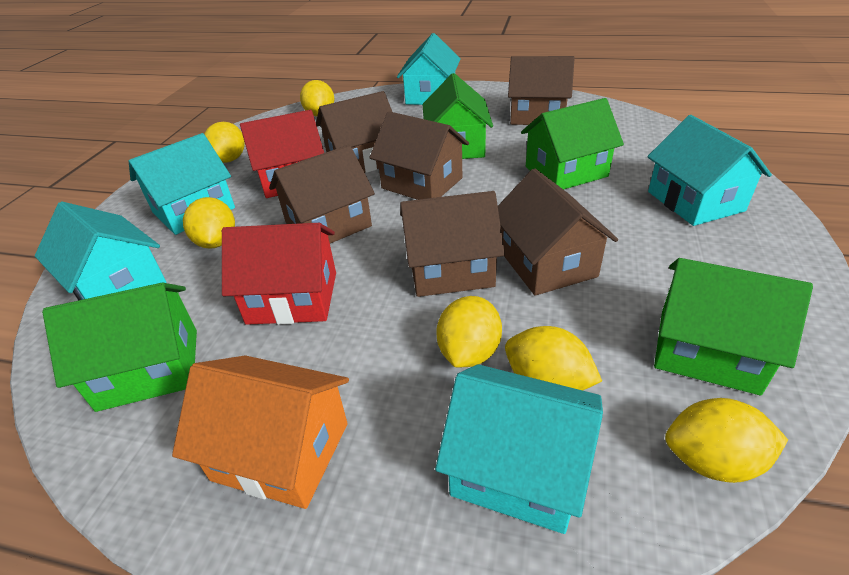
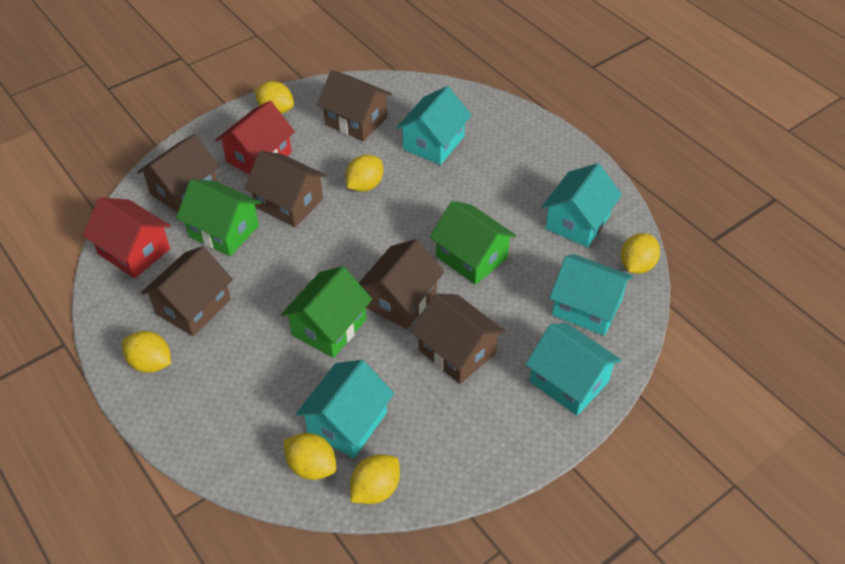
green house: 4 -> 3
orange house: 1 -> 0

